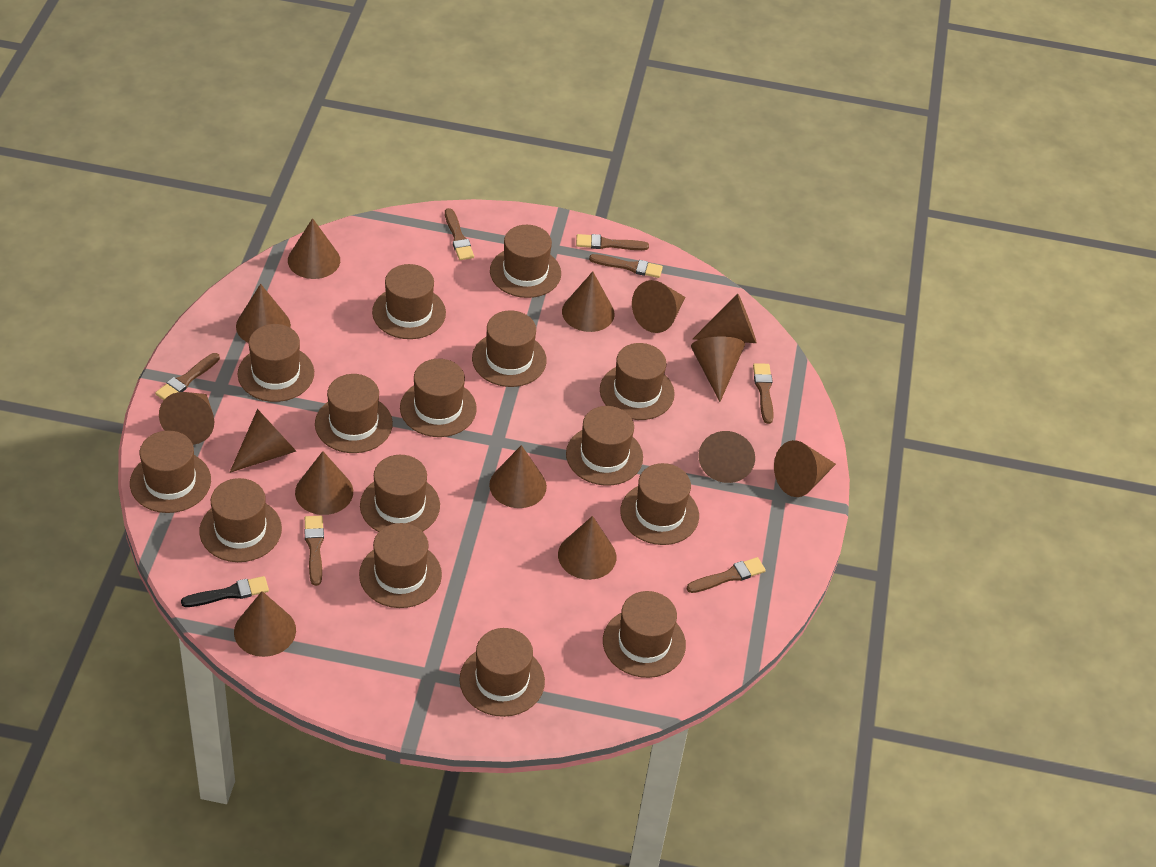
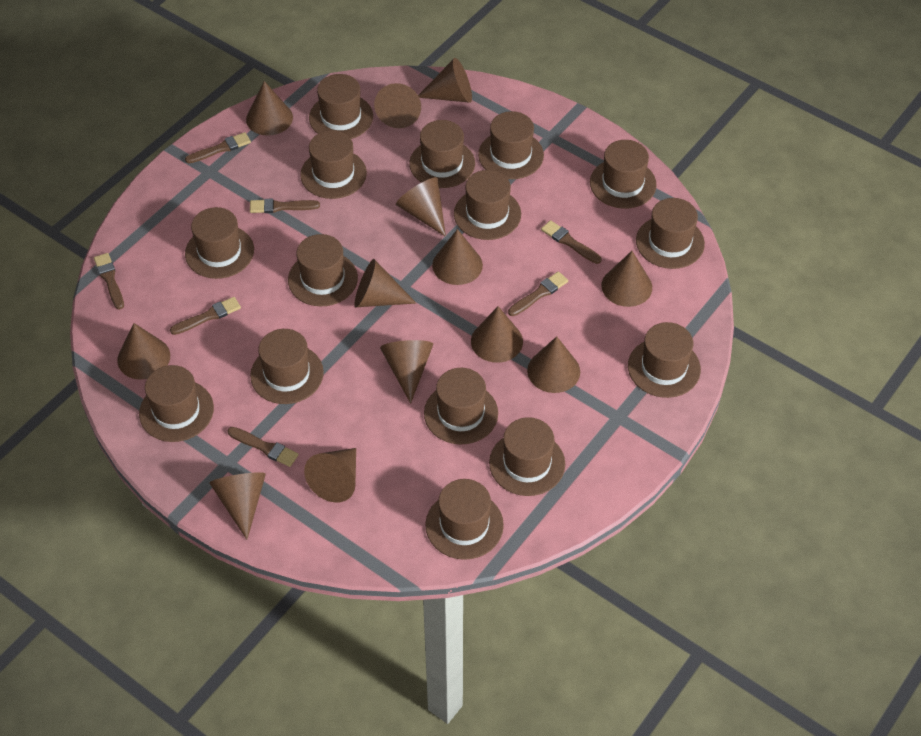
black brush: 1 -> 0
brown cone: 14 -> 13

